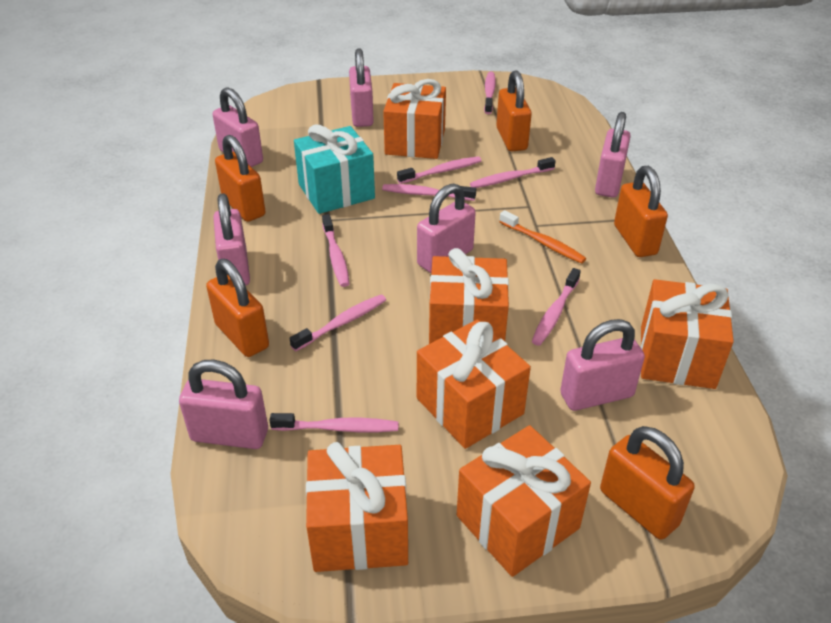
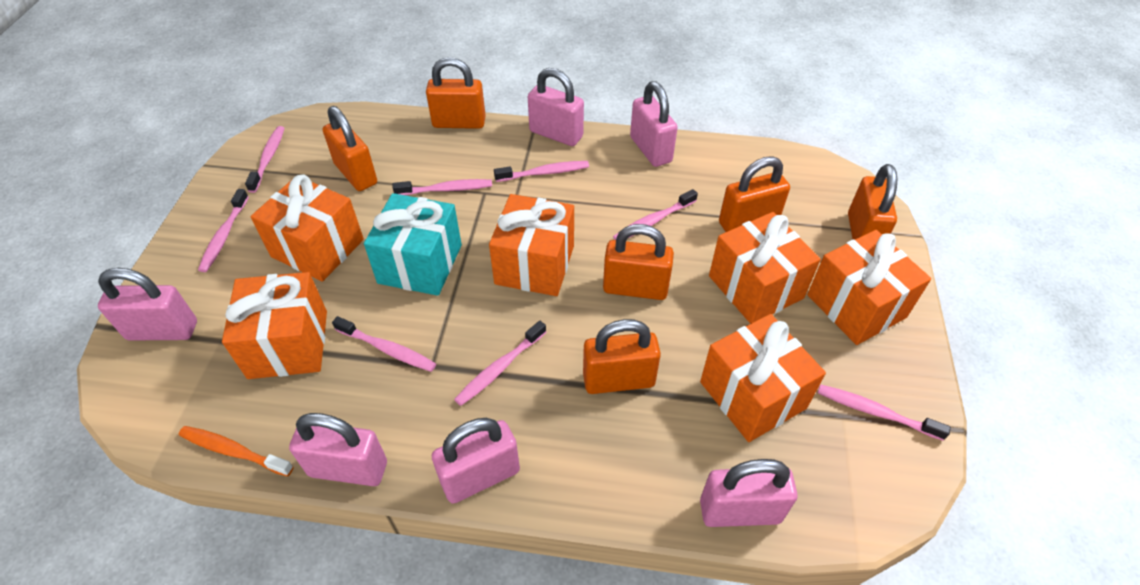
orange padlock: 5 -> 6
pink padlock: 7 -> 6

